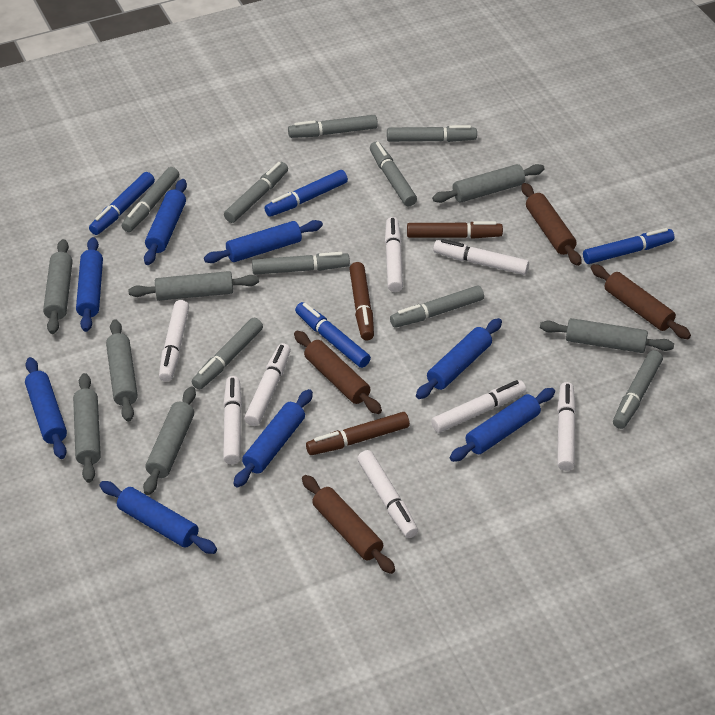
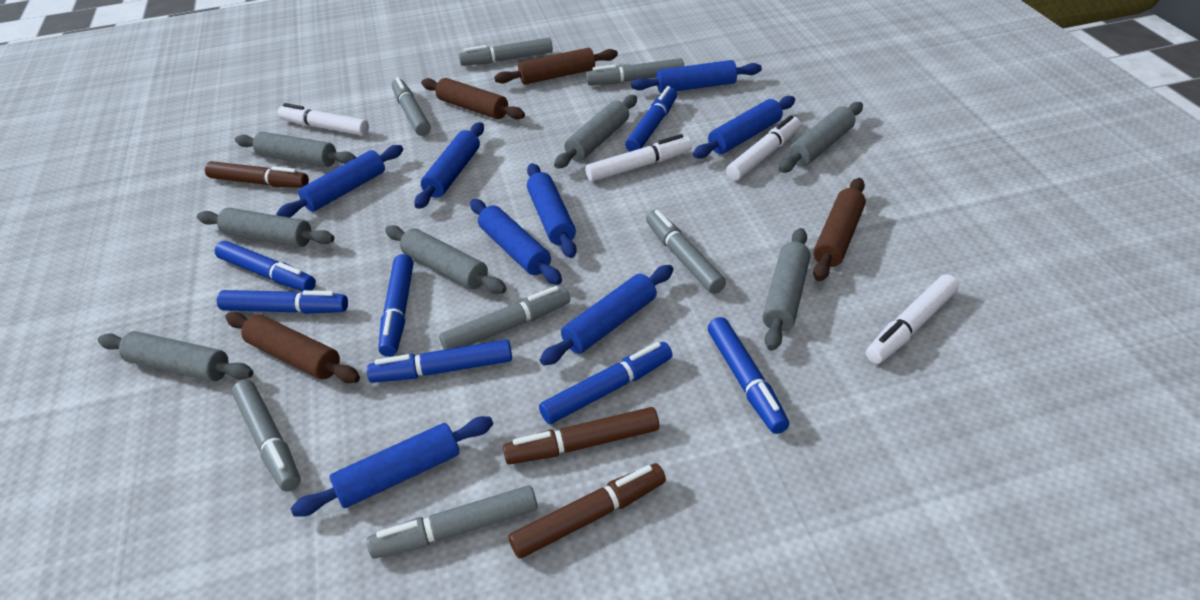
blue marker: 4 -> 7
grey marker: 9 -> 7
white marker: 8 -> 4

